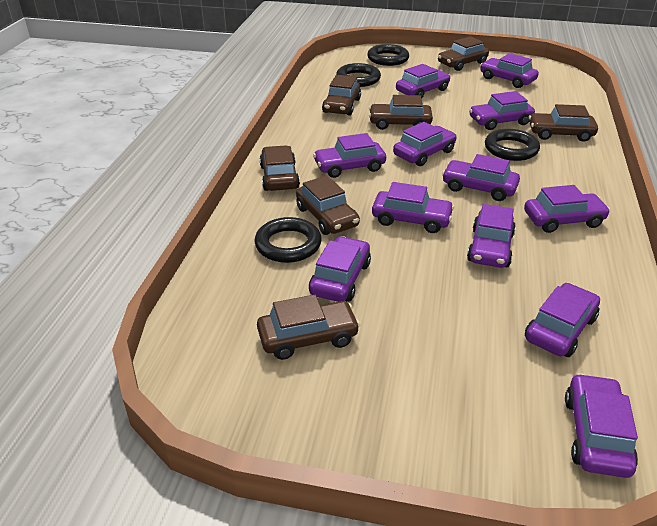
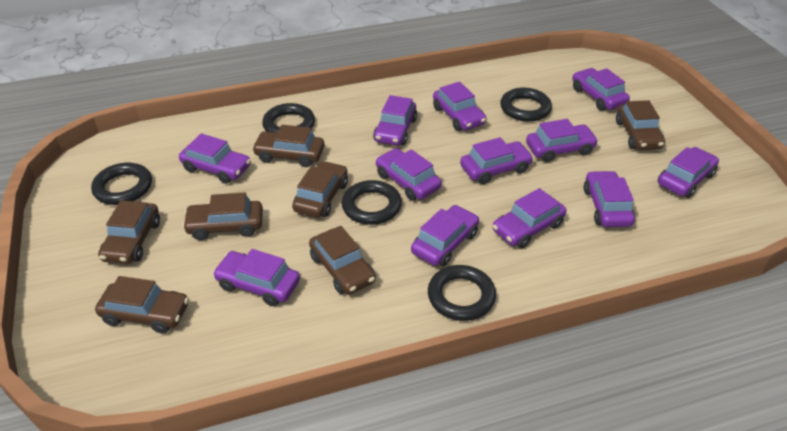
black ring: 4 -> 5

